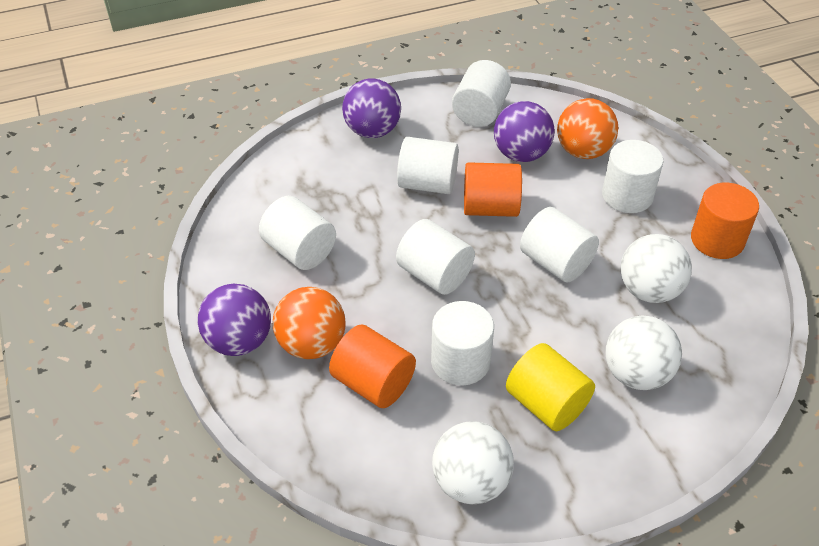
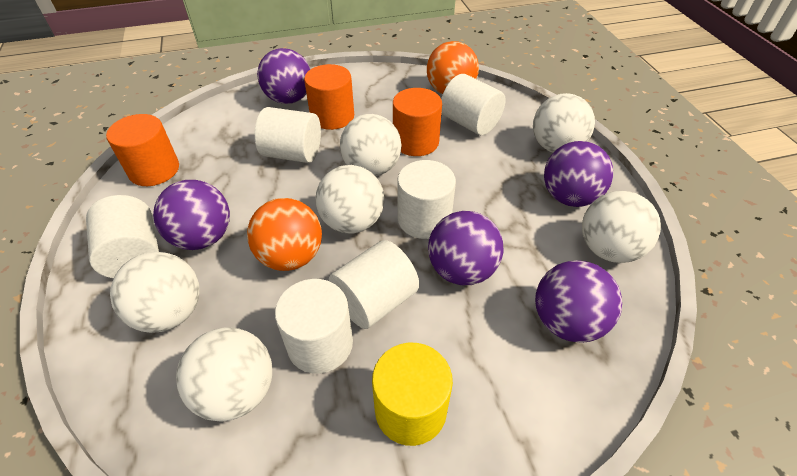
purple ball: 3 -> 5
white ball: 3 -> 6
white cylinder: 7 -> 6

